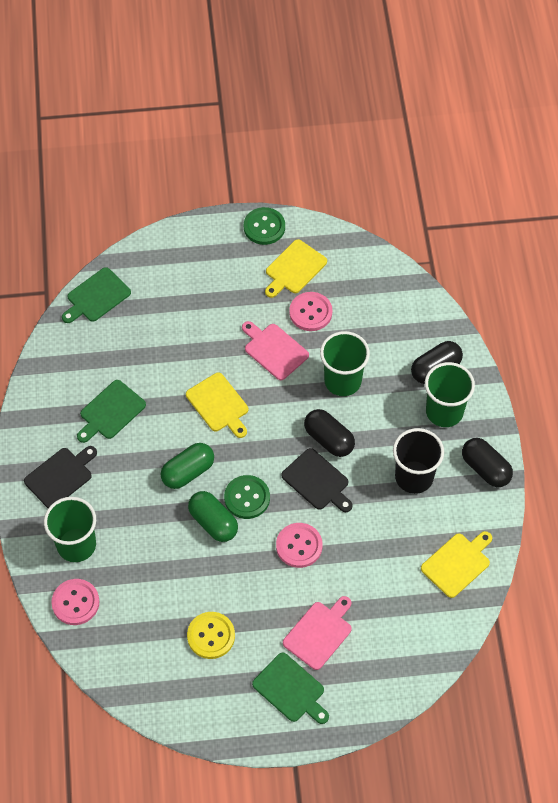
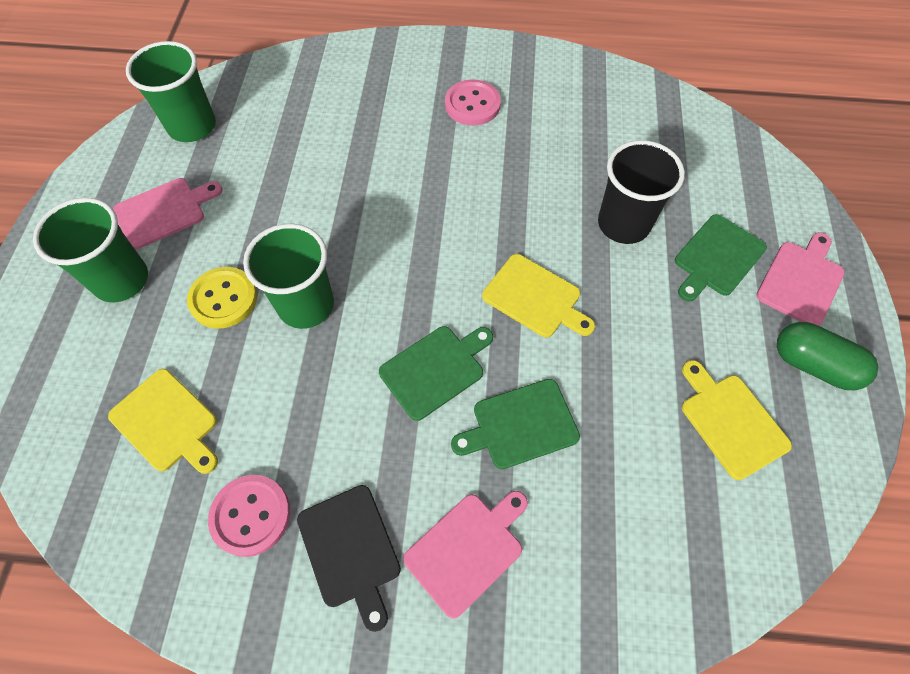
black capsule: 3 -> 0
black cutting board: 2 -> 1
green button: 2 -> 0
green capsule: 2 -> 1
pink button: 3 -> 2
pink cutting board: 2 -> 3

